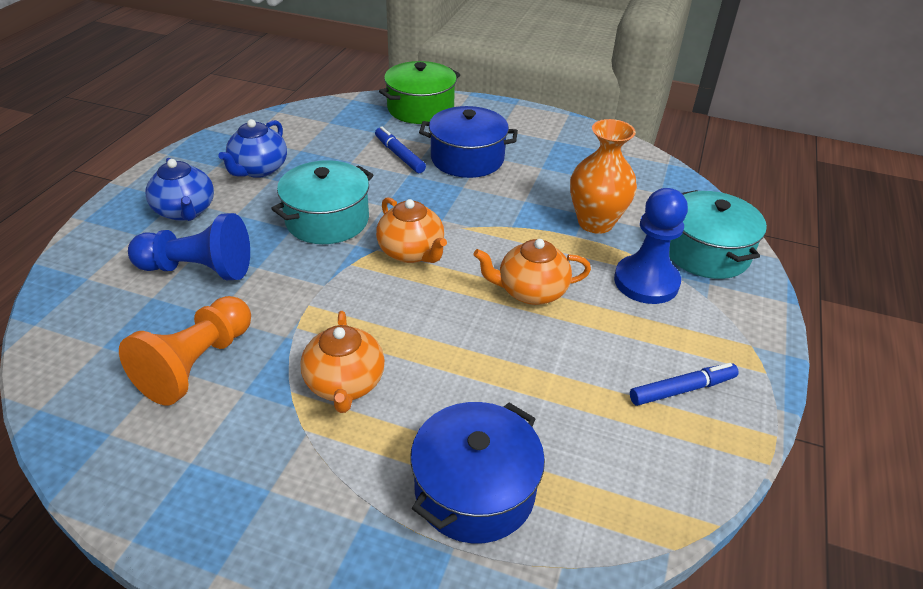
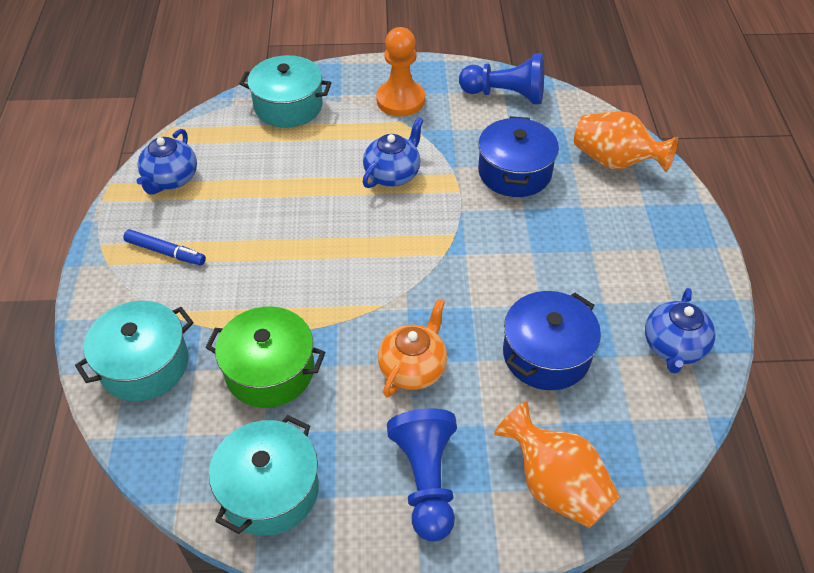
blue marker: 2 -> 1
blue teapot: 2 -> 3
orange teapot: 3 -> 1
orange vase: 1 -> 2
turquoise pot: 2 -> 3

